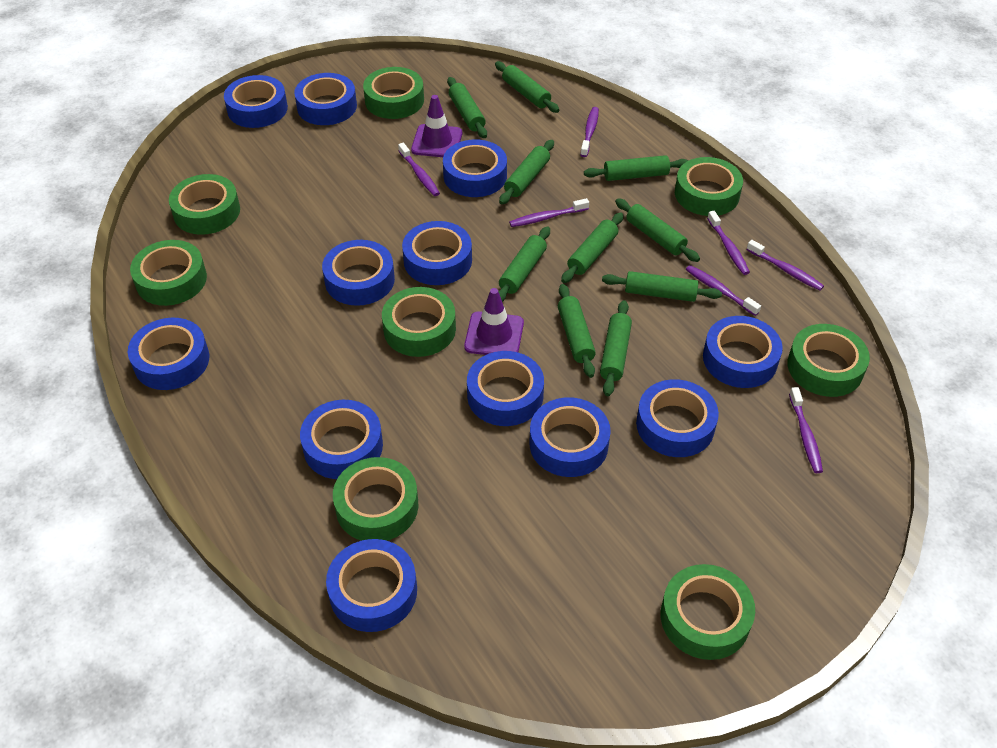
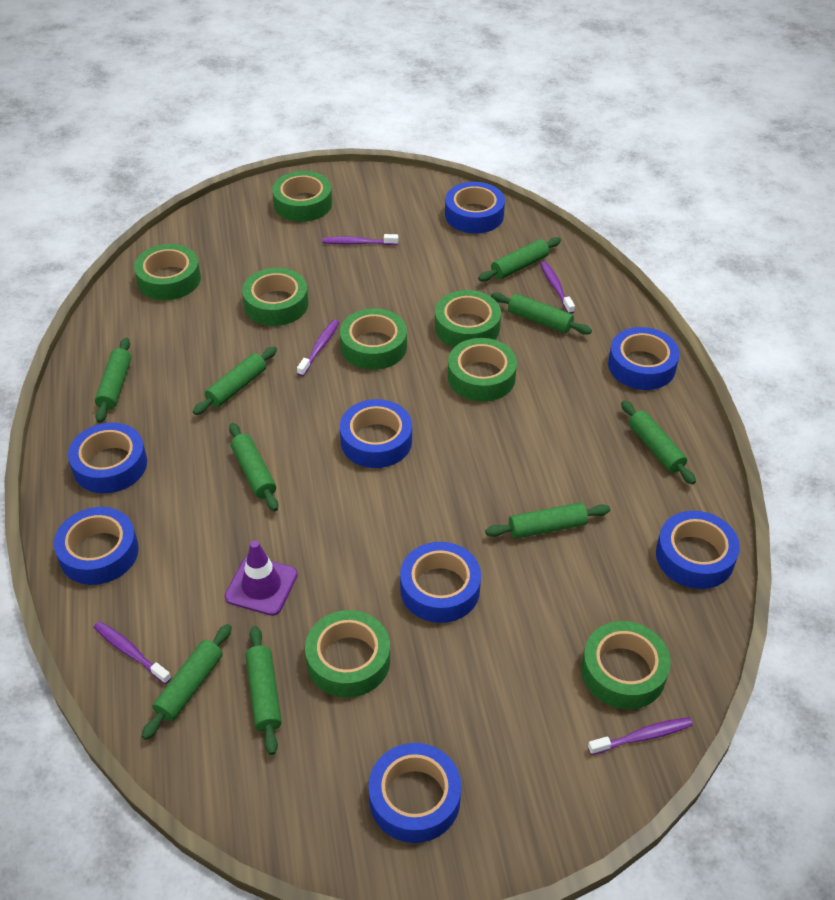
blue tape: 12 -> 8
green rolling pin: 10 -> 9
purple toothbrush: 7 -> 5
purple traffic cone: 2 -> 1

